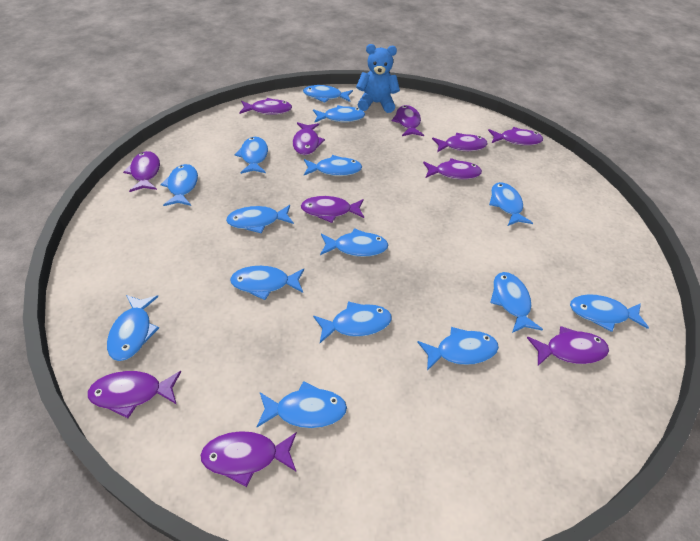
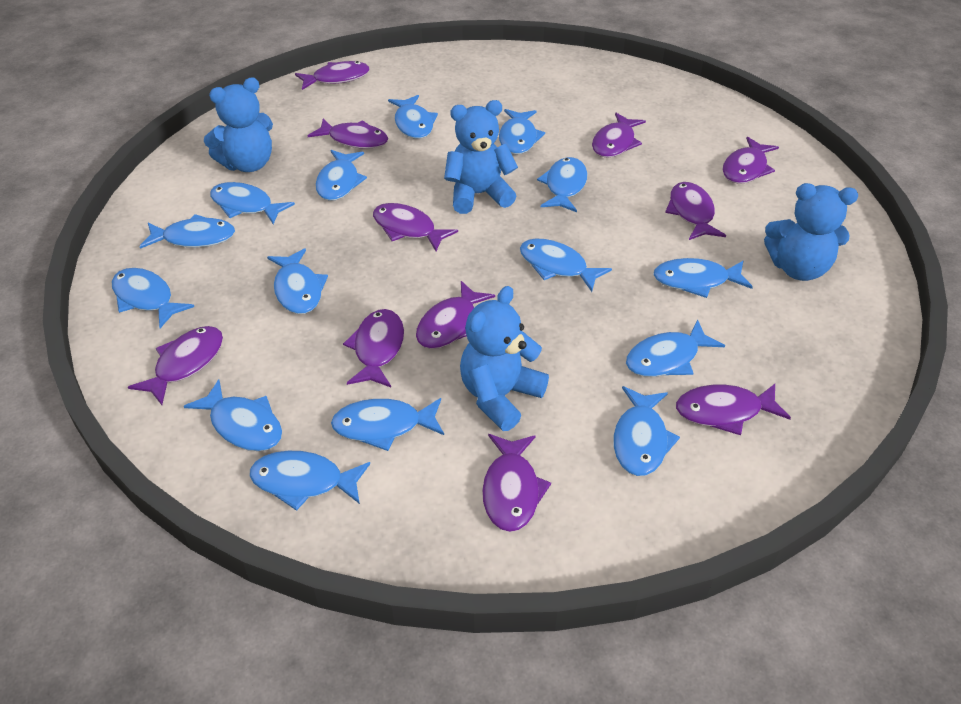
blue teddy bear: 1 -> 4

